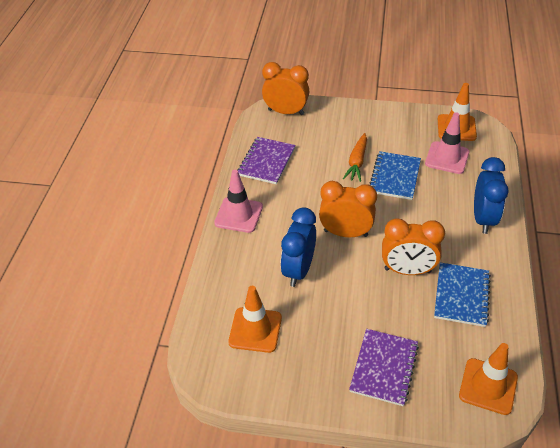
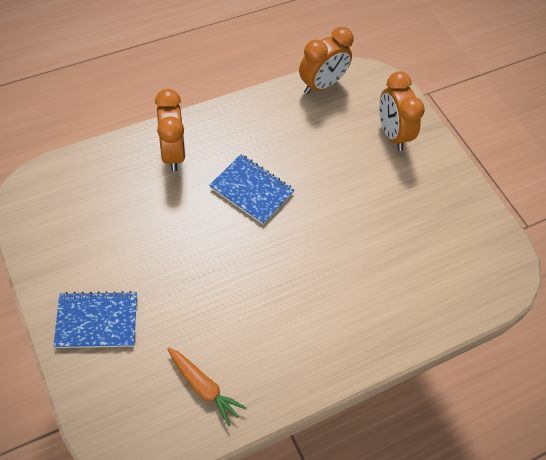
blue clock: 2 -> 0
orange traffic cone: 3 -> 0
pink traffic cone: 2 -> 0
purple notebook: 2 -> 0

